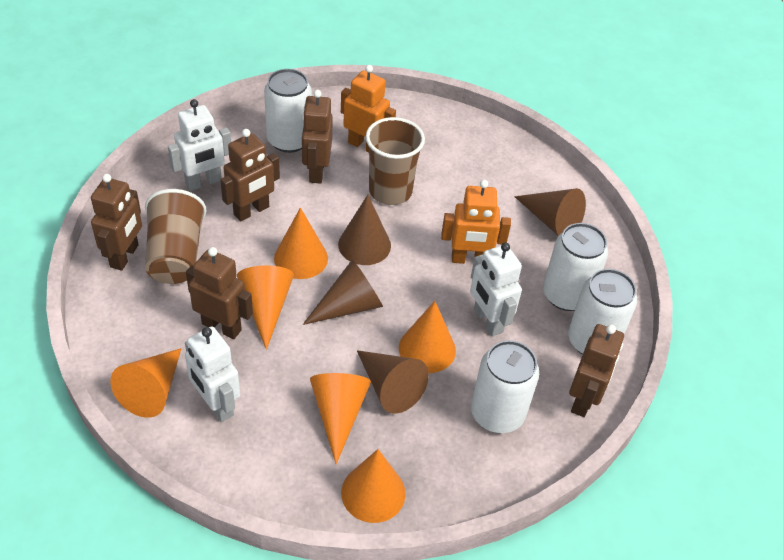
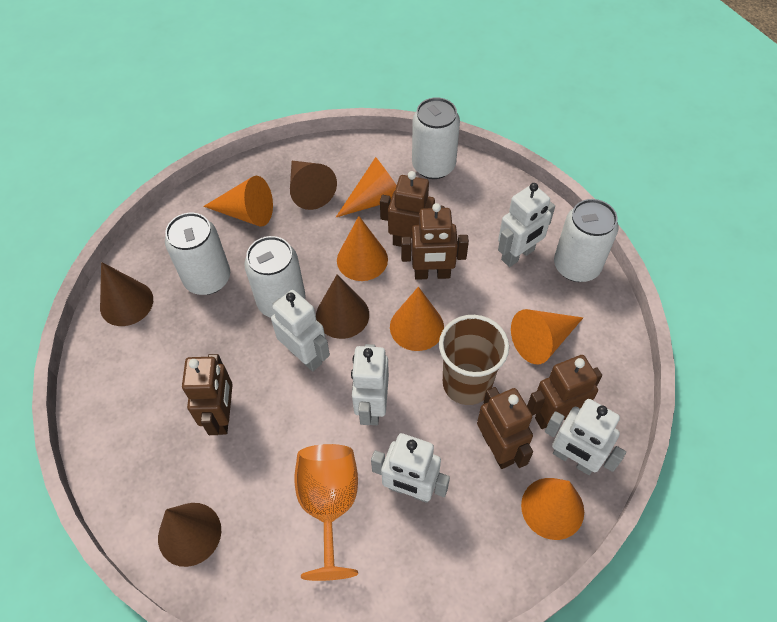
brown cup: 2 -> 1
orange goblet: 0 -> 1
orange robot: 2 -> 0
white robot: 3 -> 5

